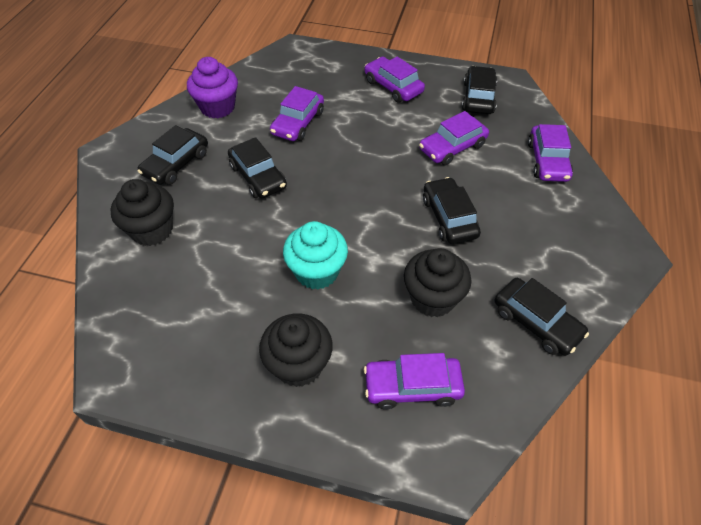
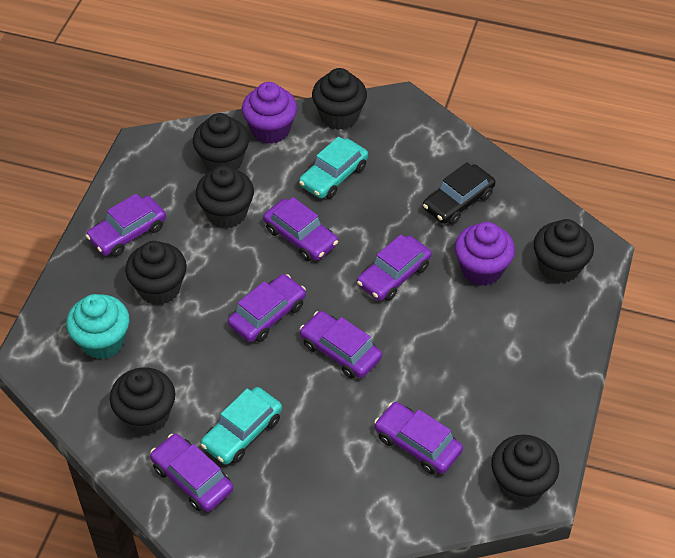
black car: 5 -> 1
black cupcake: 3 -> 7
purple car: 5 -> 7
purple cupcake: 1 -> 2
turquoise car: 0 -> 2

